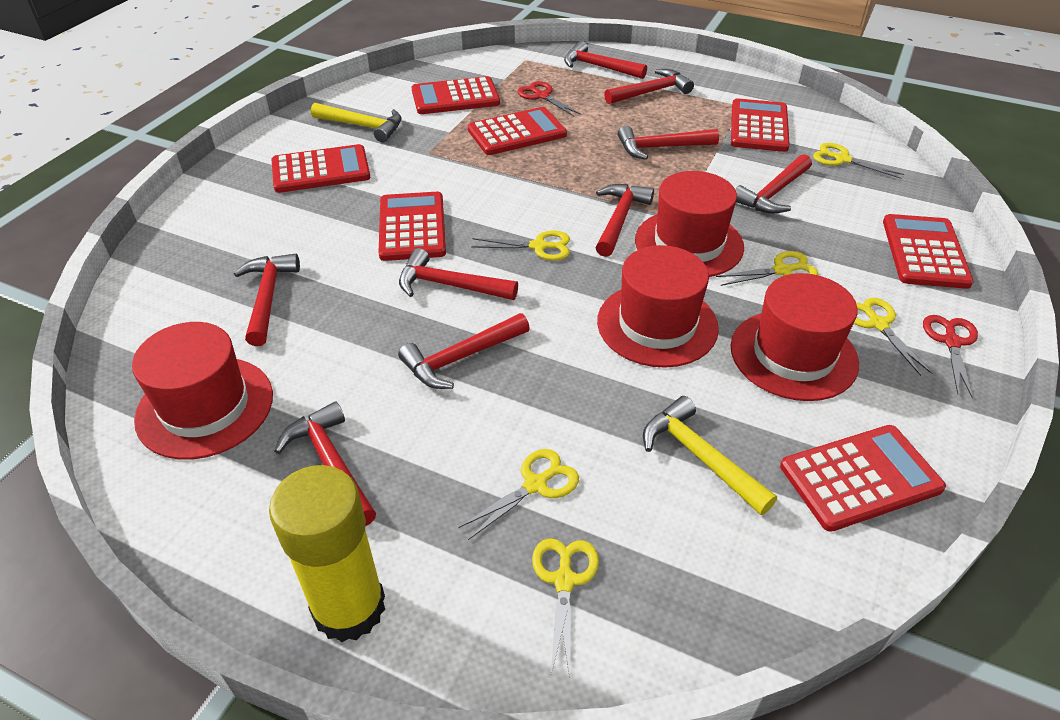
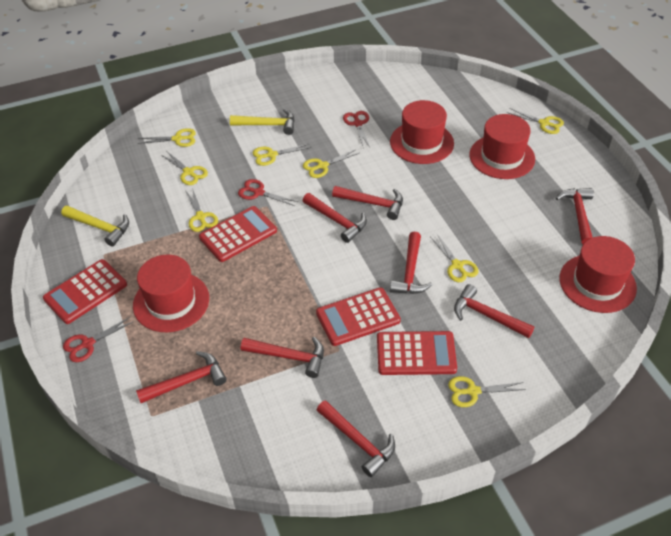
red calculator: 7 -> 4
red hammer: 9 -> 8
red scissors: 2 -> 3
yellow glue stick: 1 -> 0
yellow scissors: 6 -> 8

